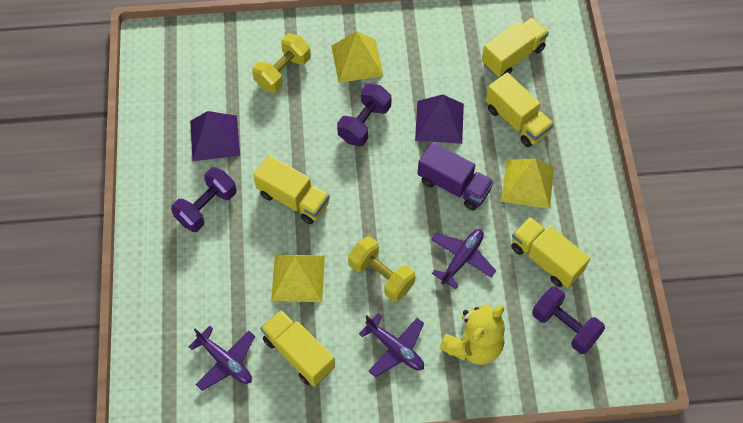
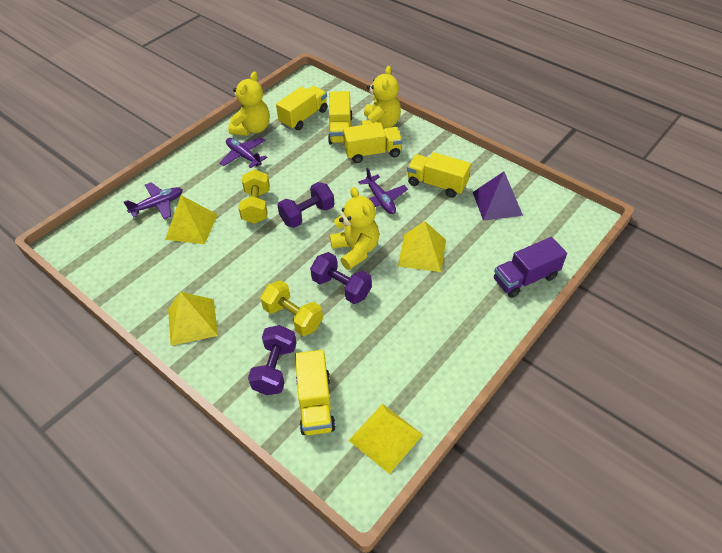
purple pyramid: 2 -> 1
yellow pyramid: 3 -> 4
yellow teddy bear: 1 -> 3

